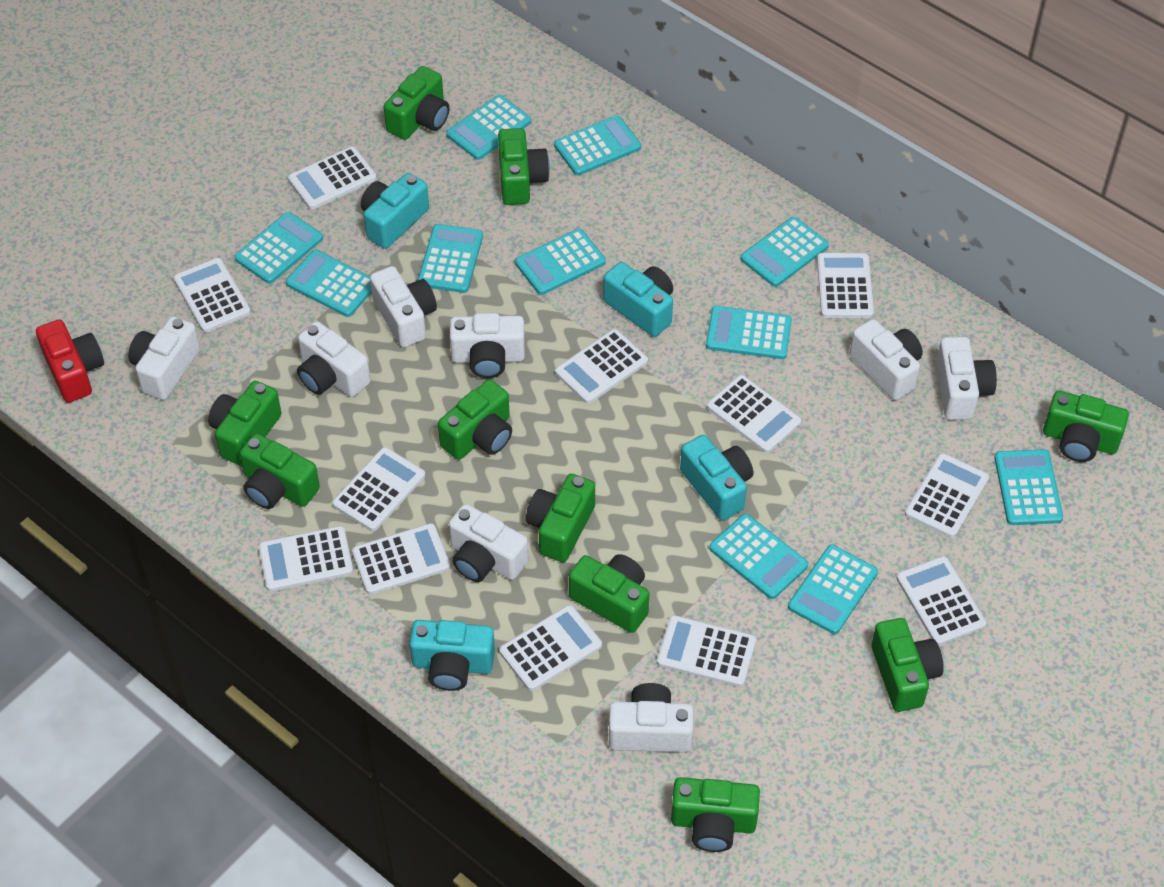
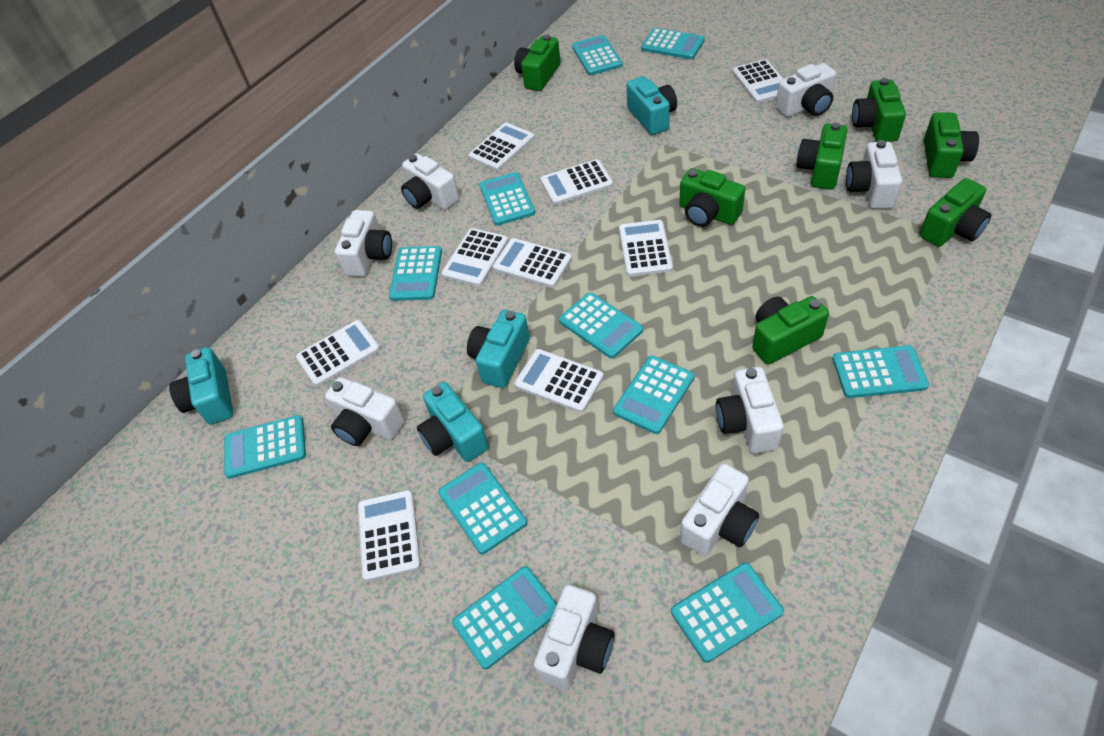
green camera: 10 -> 7
red camera: 1 -> 0
white calculator: 12 -> 9

